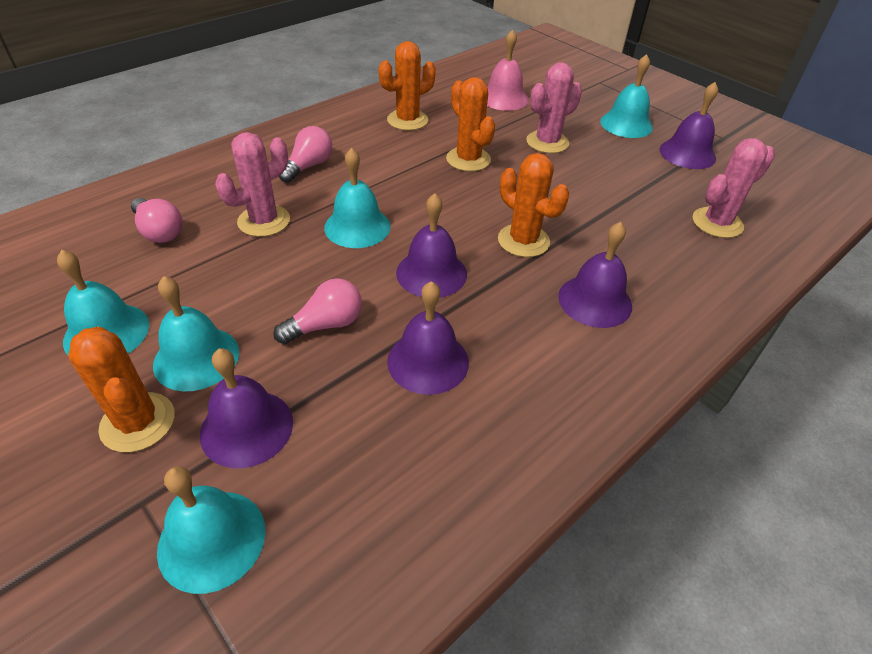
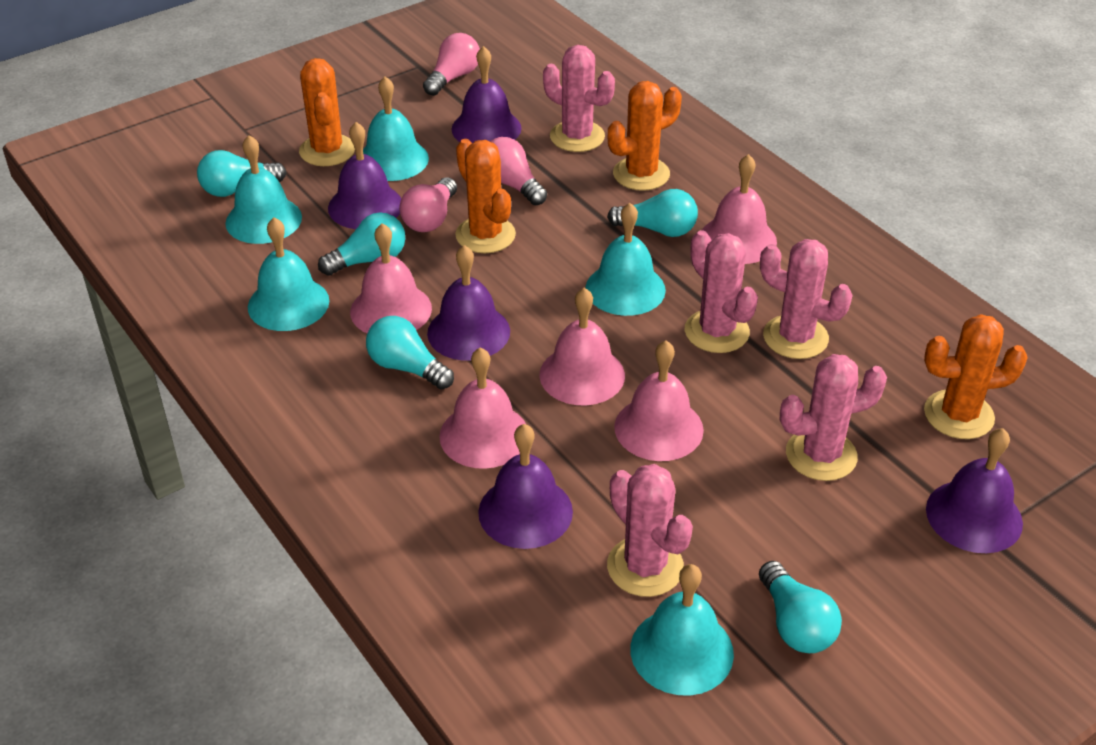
pink bell: 1 -> 5
pink cactus: 3 -> 5
turquoise light bulb: 0 -> 5

